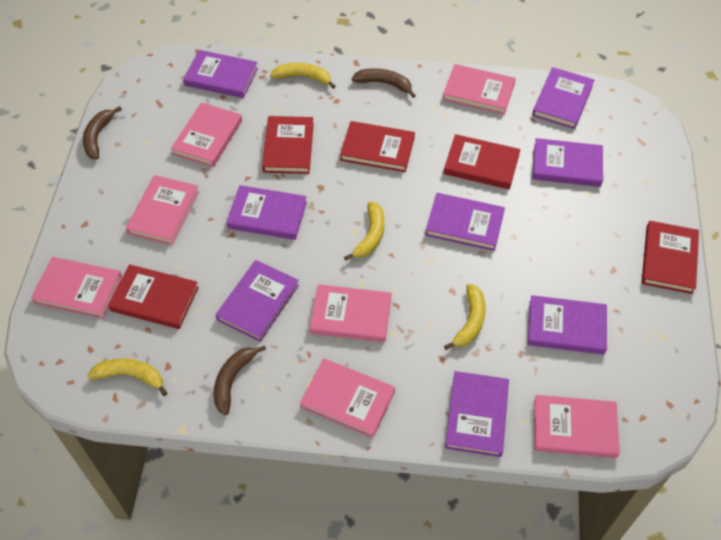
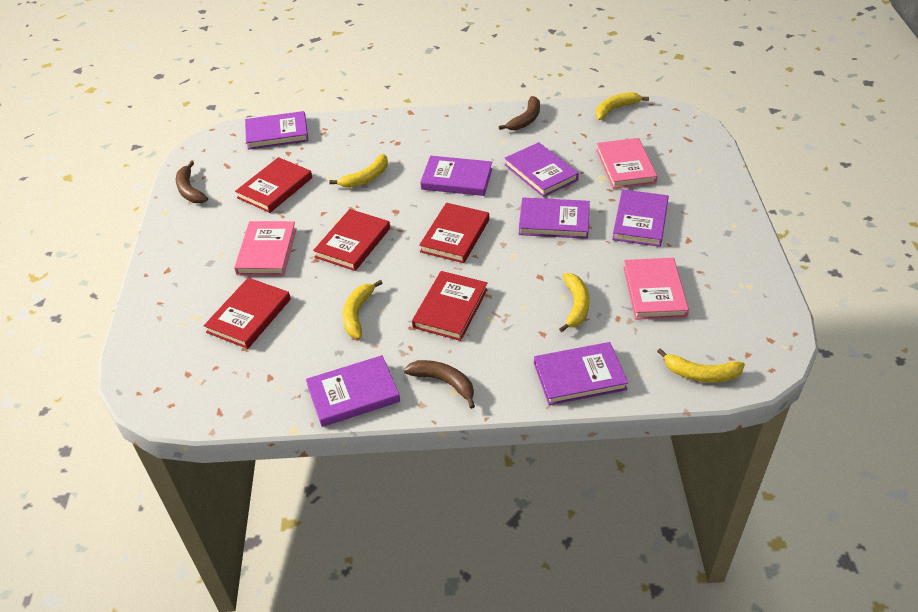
pink book: 7 -> 3
purple book: 8 -> 7
yellow banana: 4 -> 5

